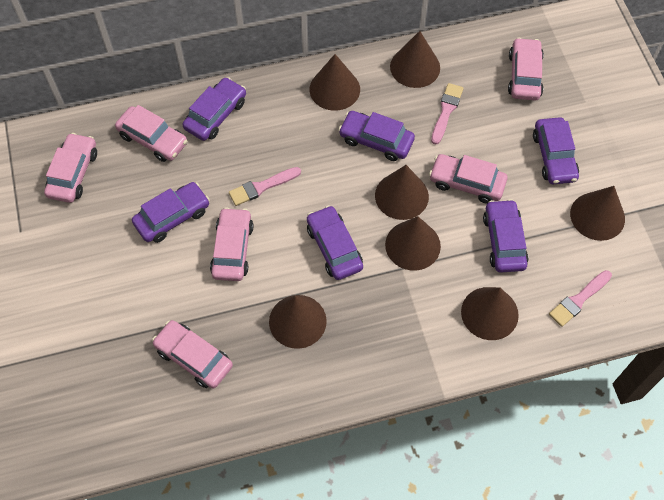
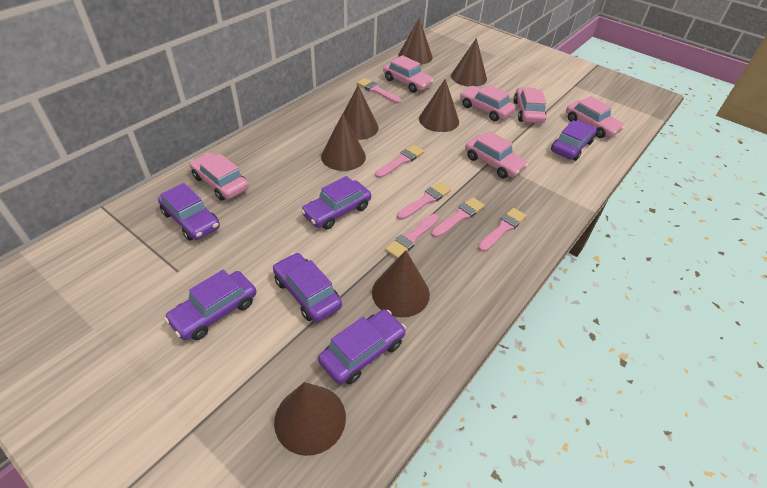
pink brush: 3 -> 6

